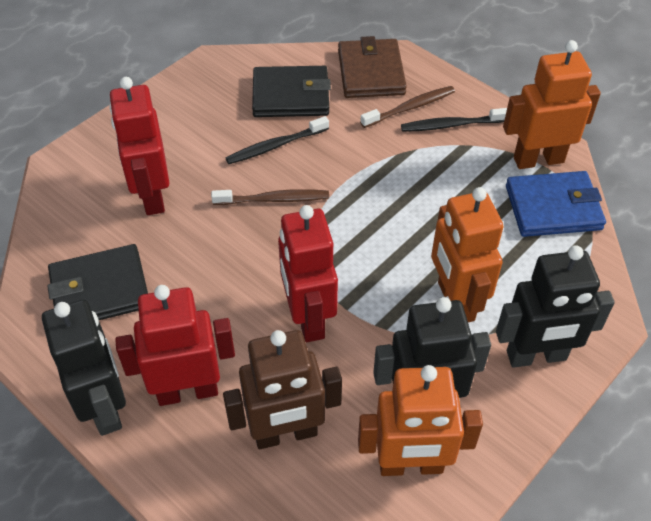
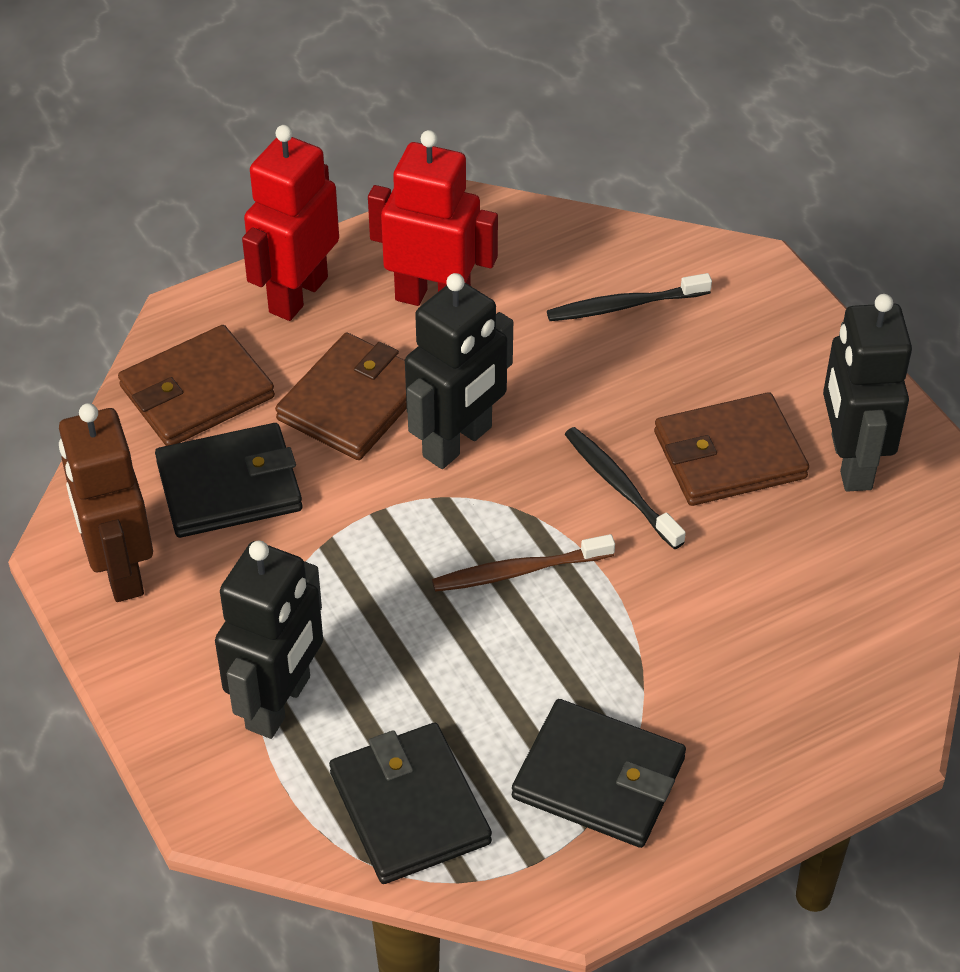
black wallet: 2 -> 3
blue wallet: 1 -> 0
brown toothbrush: 2 -> 1
brown wallet: 1 -> 3
orange robot: 3 -> 0
red robot: 3 -> 2

